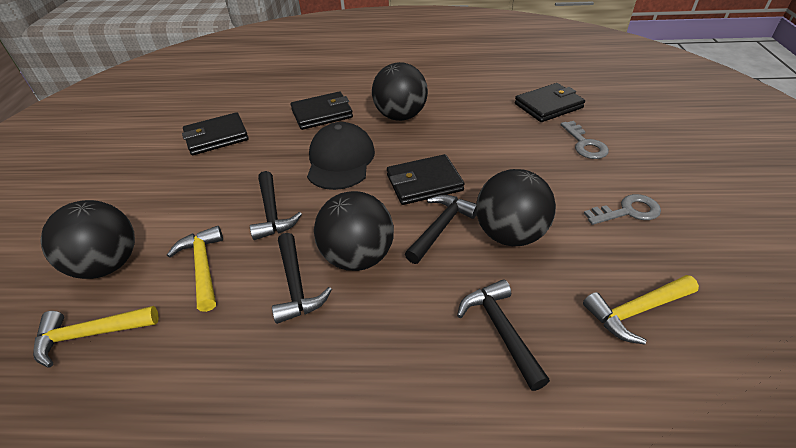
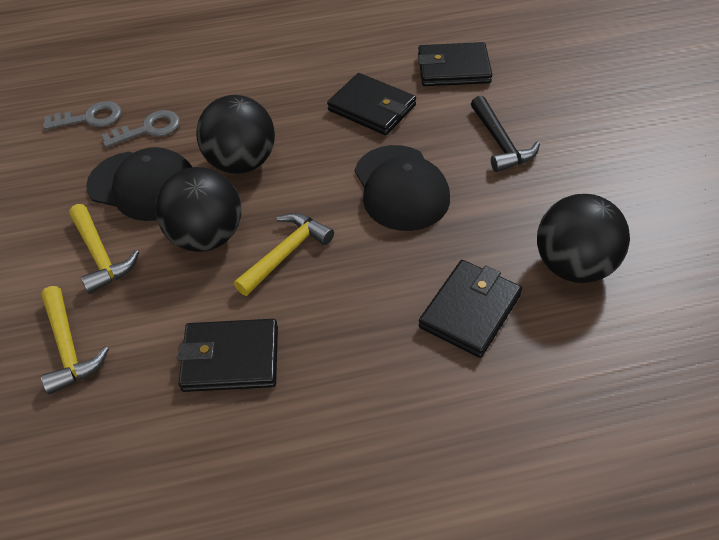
black ball: 4 -> 3
black cap: 1 -> 2
black hammer: 4 -> 1

